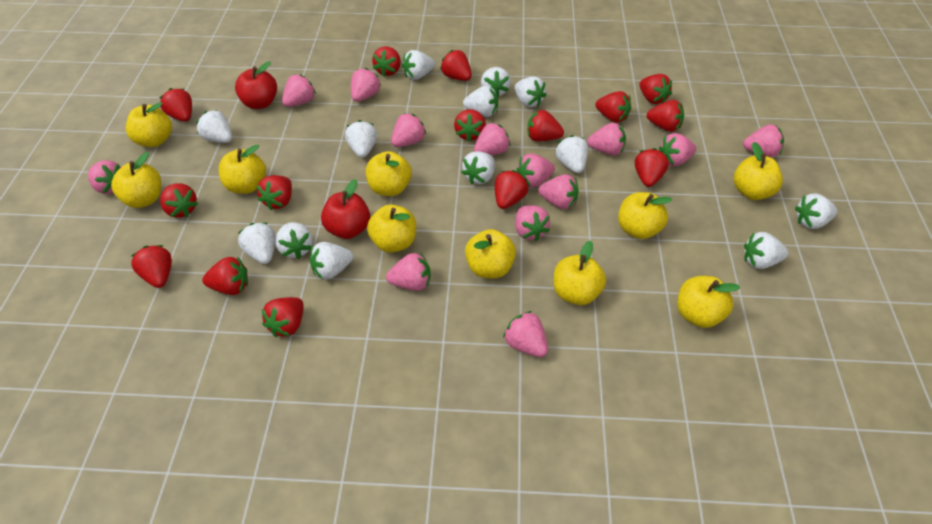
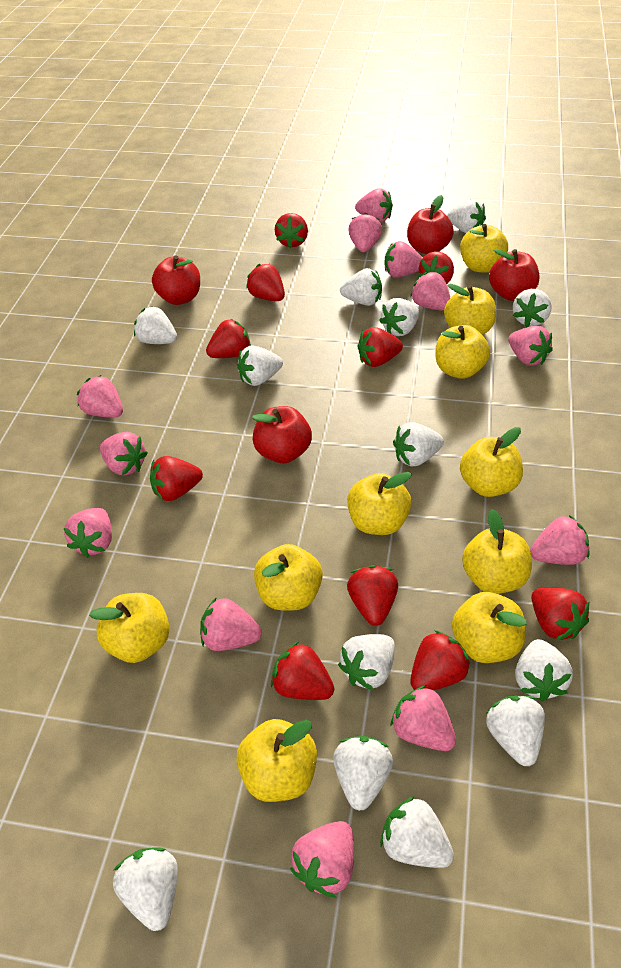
pink strawberry: 13 -> 12
red apple: 2 -> 4
red strawberry: 15 -> 10

